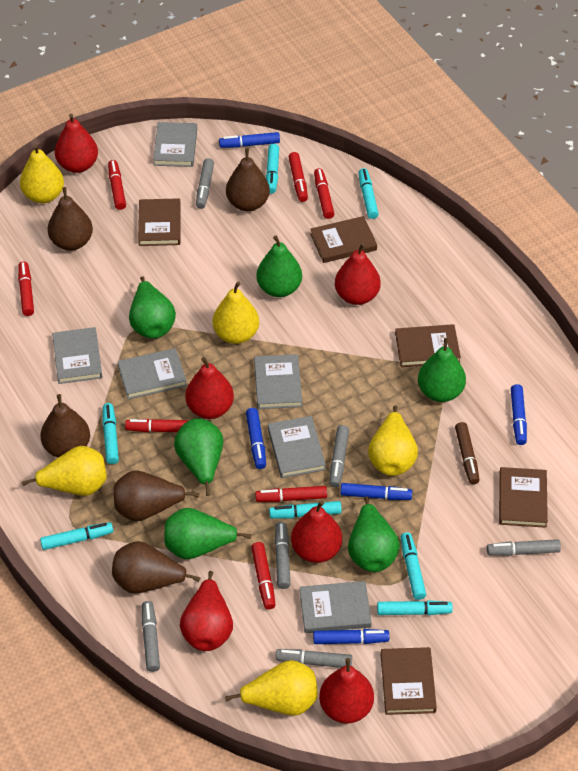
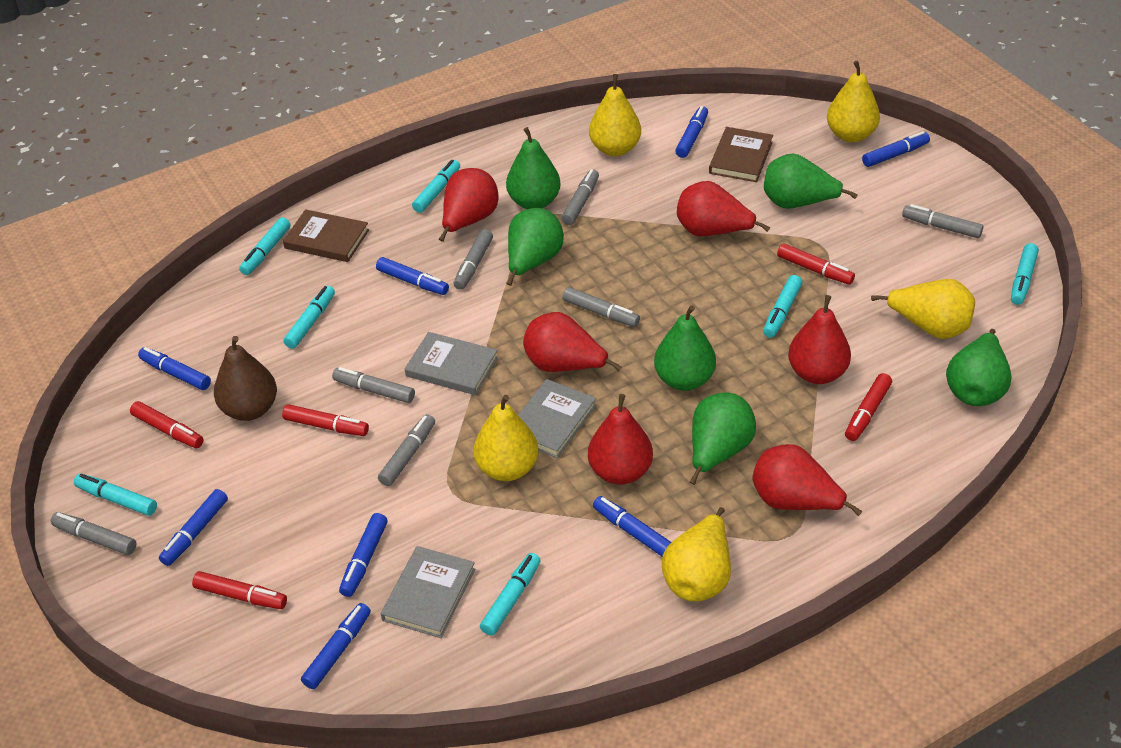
blue marker: 5 -> 8
brown book: 5 -> 2
brown marker: 1 -> 0
brown pear: 5 -> 1
grey book: 6 -> 3
grey marker: 6 -> 7
red marker: 7 -> 5

